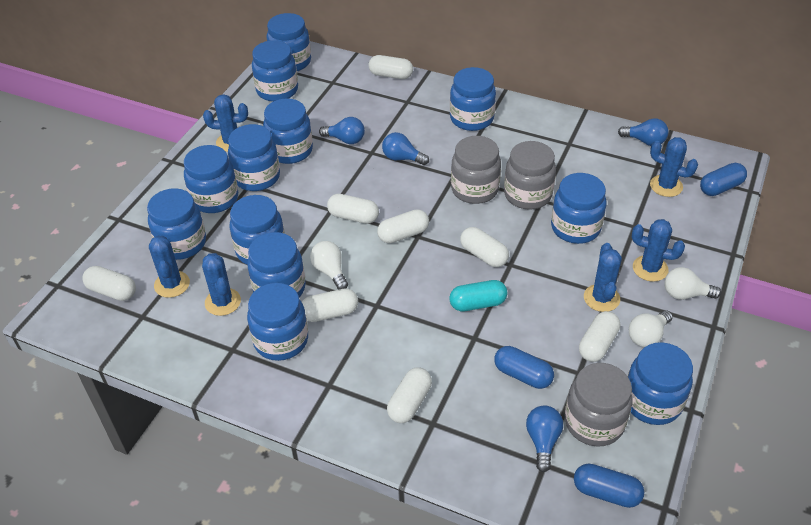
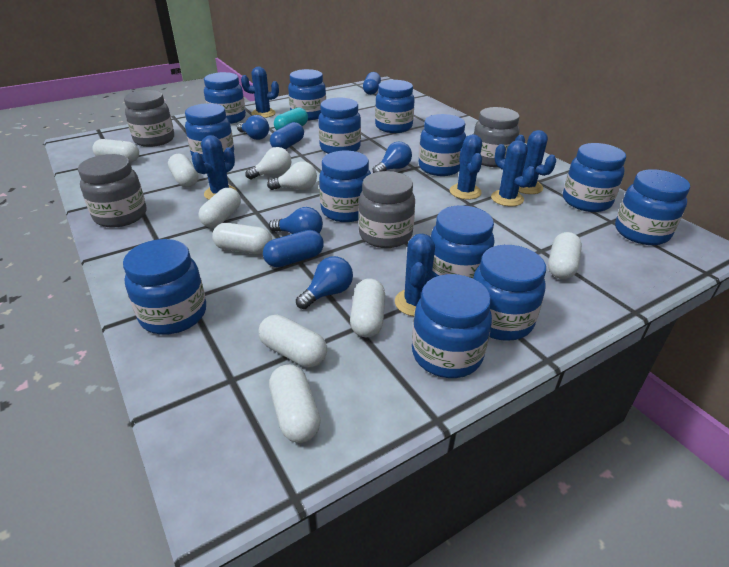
blue jar: 12 -> 13
grey jar: 3 -> 4
white light bulb: 3 -> 2

